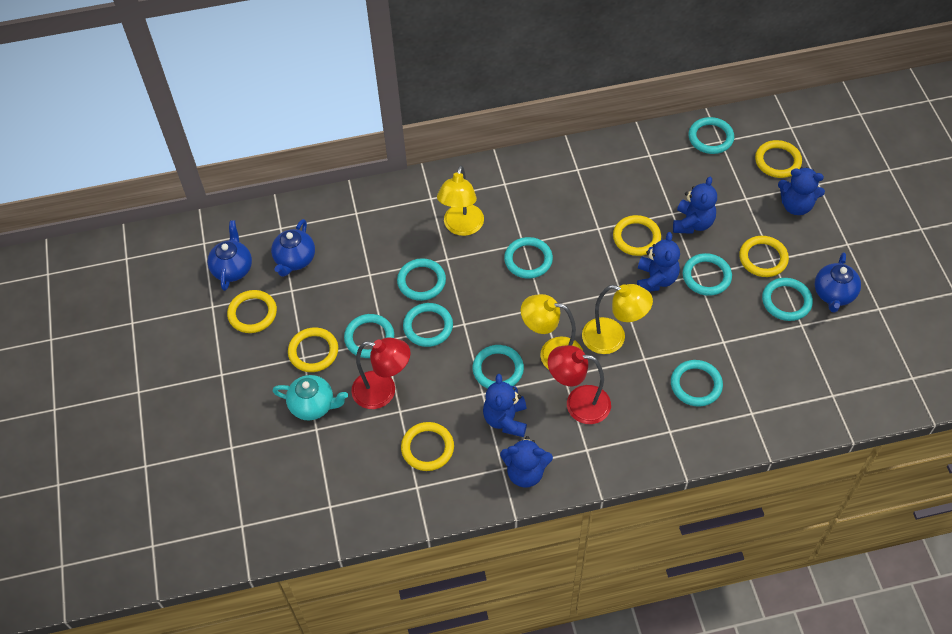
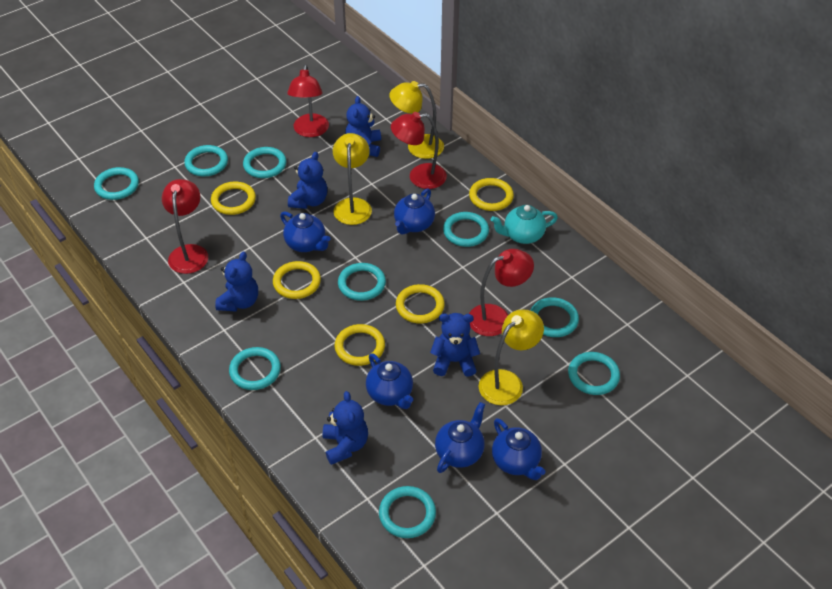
blue teapot: 3 -> 5
red lamp: 2 -> 4
yellow ring: 6 -> 5

